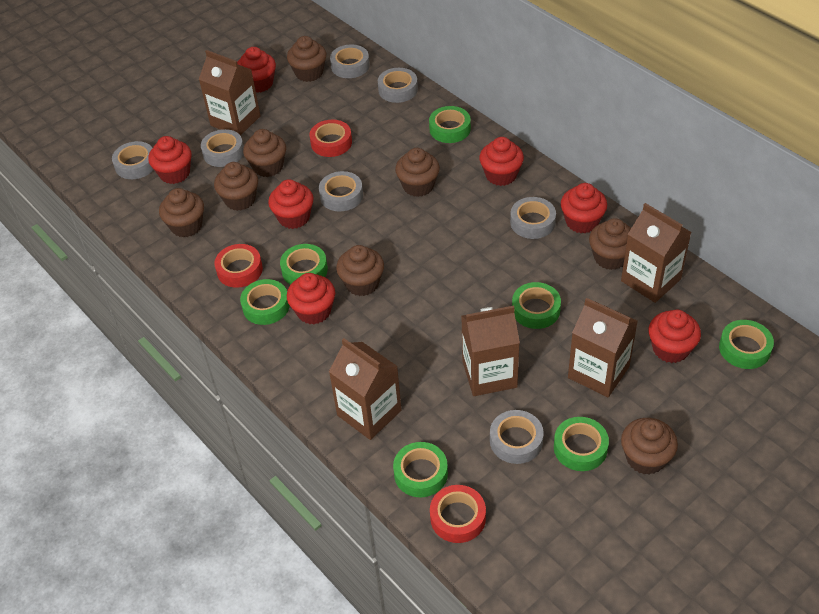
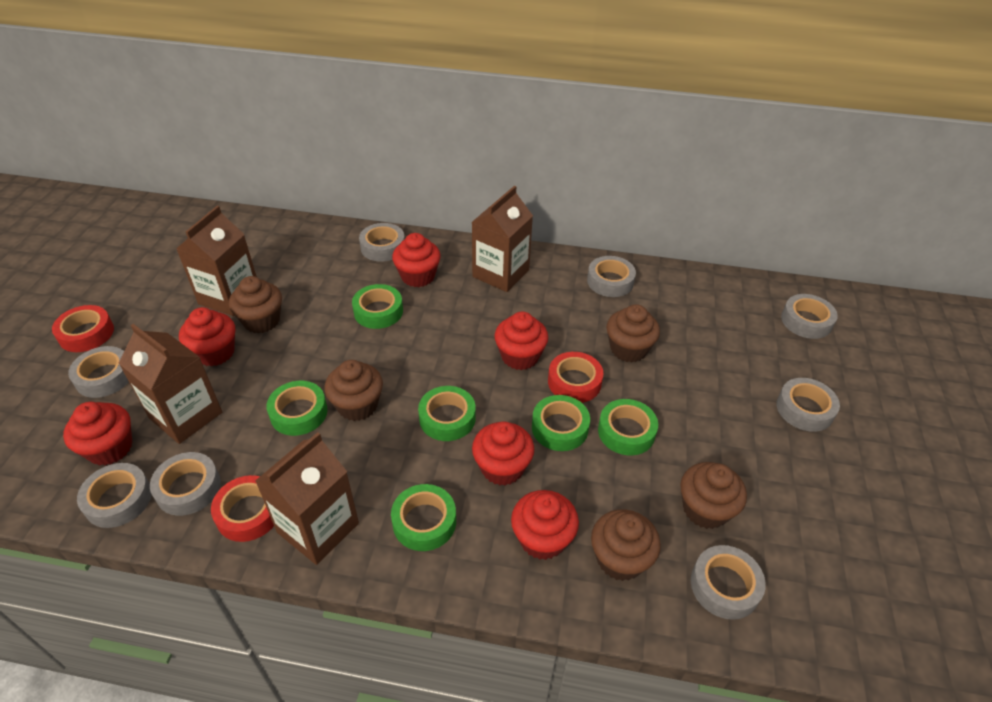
brown carton: 5 -> 4
brown cupcake: 8 -> 5
green tape: 7 -> 6
grey tape: 7 -> 8
red cupcake: 7 -> 6

